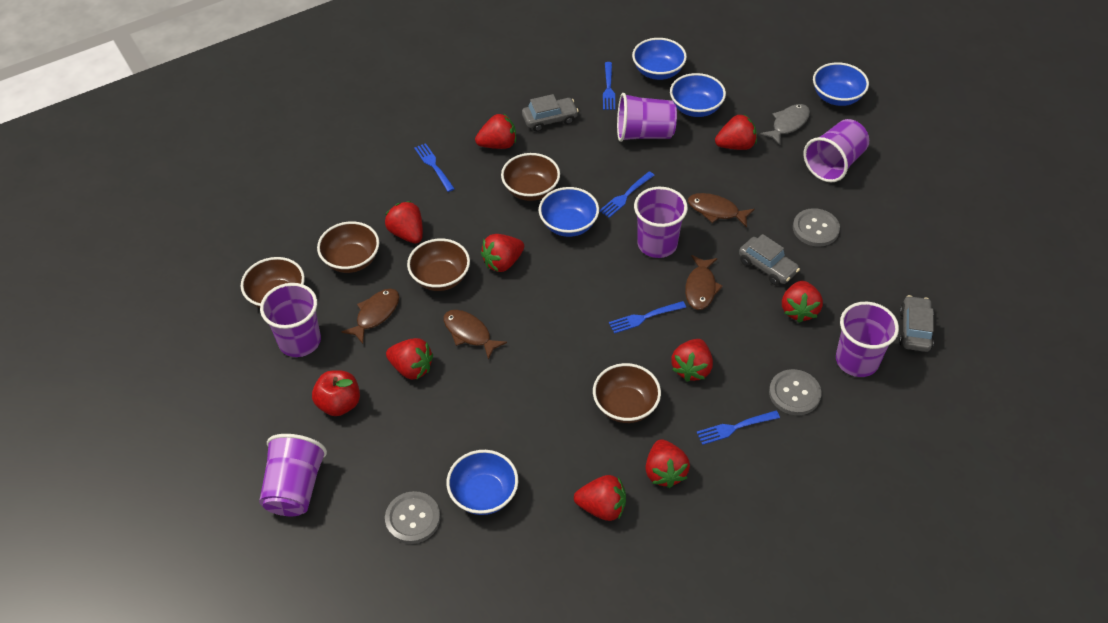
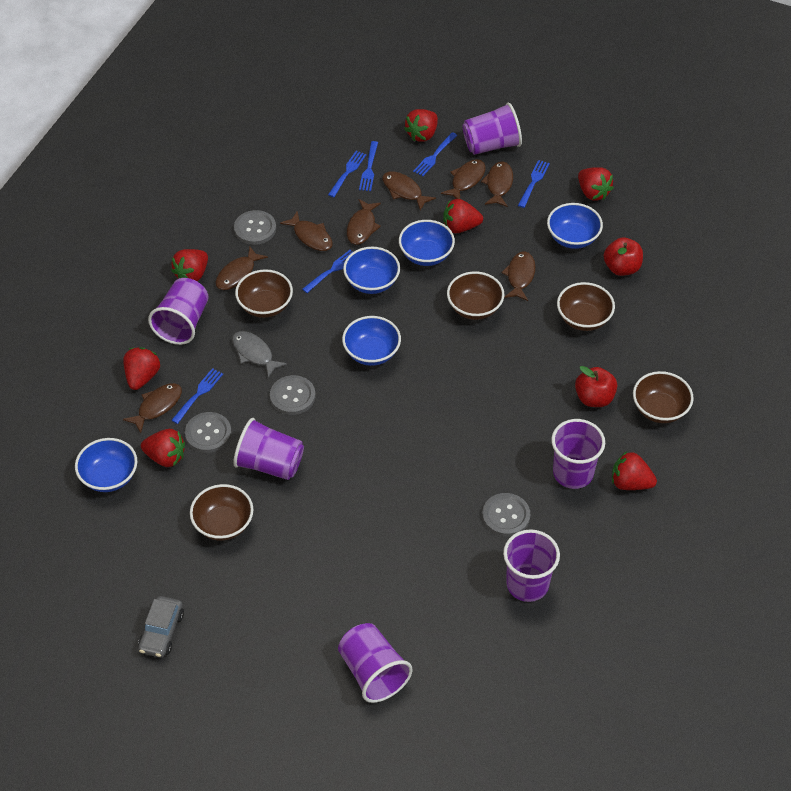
blue fork: 5 -> 6
brown fish: 4 -> 8
grey button: 3 -> 4
grey car: 3 -> 1
red apple: 1 -> 2
red strawberry: 9 -> 7

